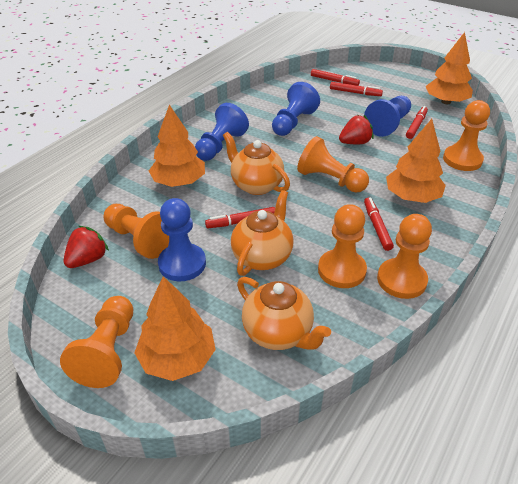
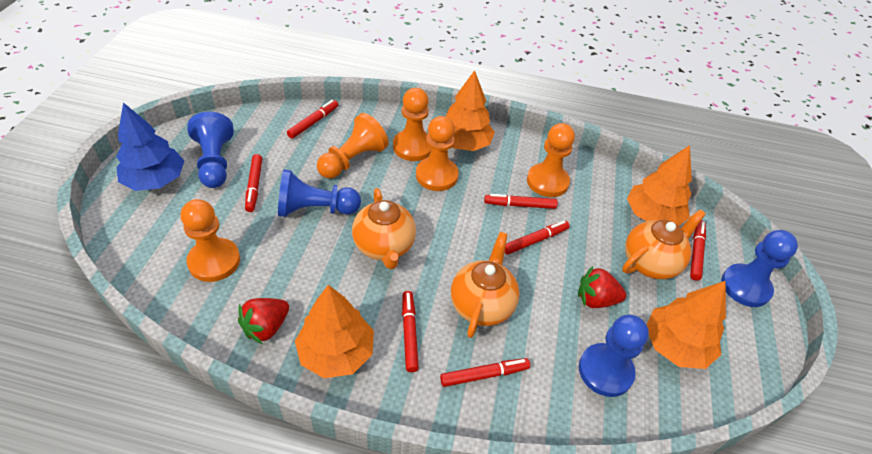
blue tree: 0 -> 1
orange pawn: 6 -> 5
red marker: 5 -> 7

